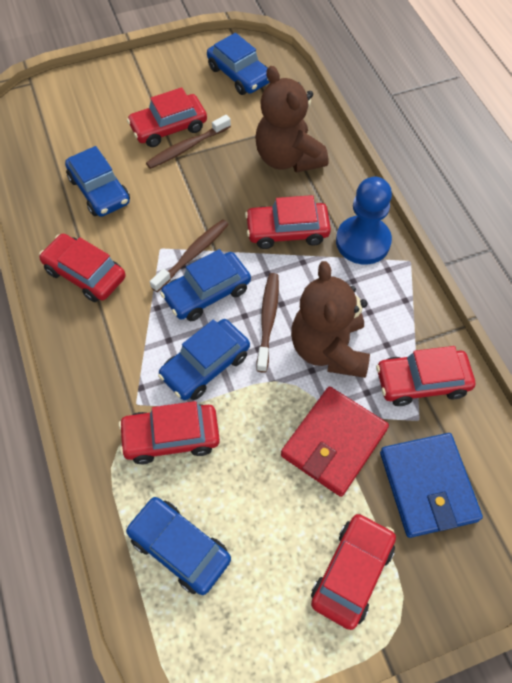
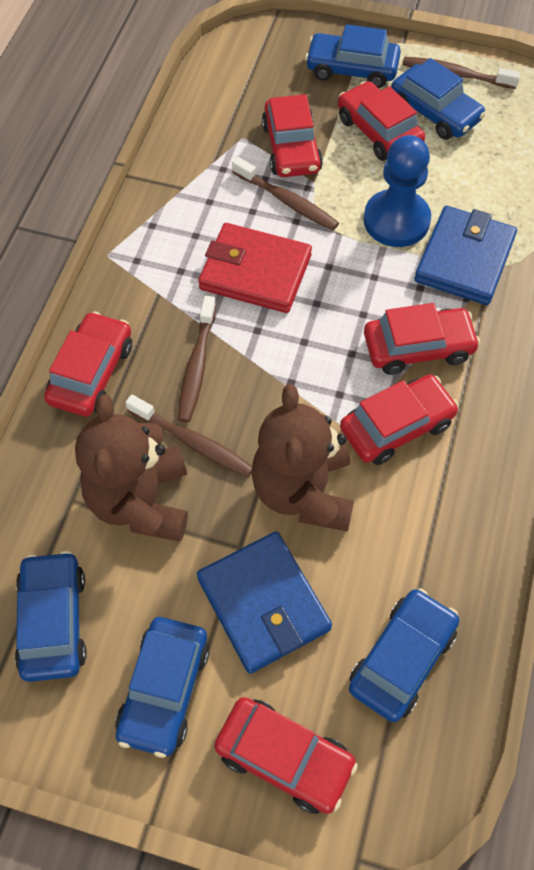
blue wallet: 1 -> 2
brown toothbrush: 3 -> 4

